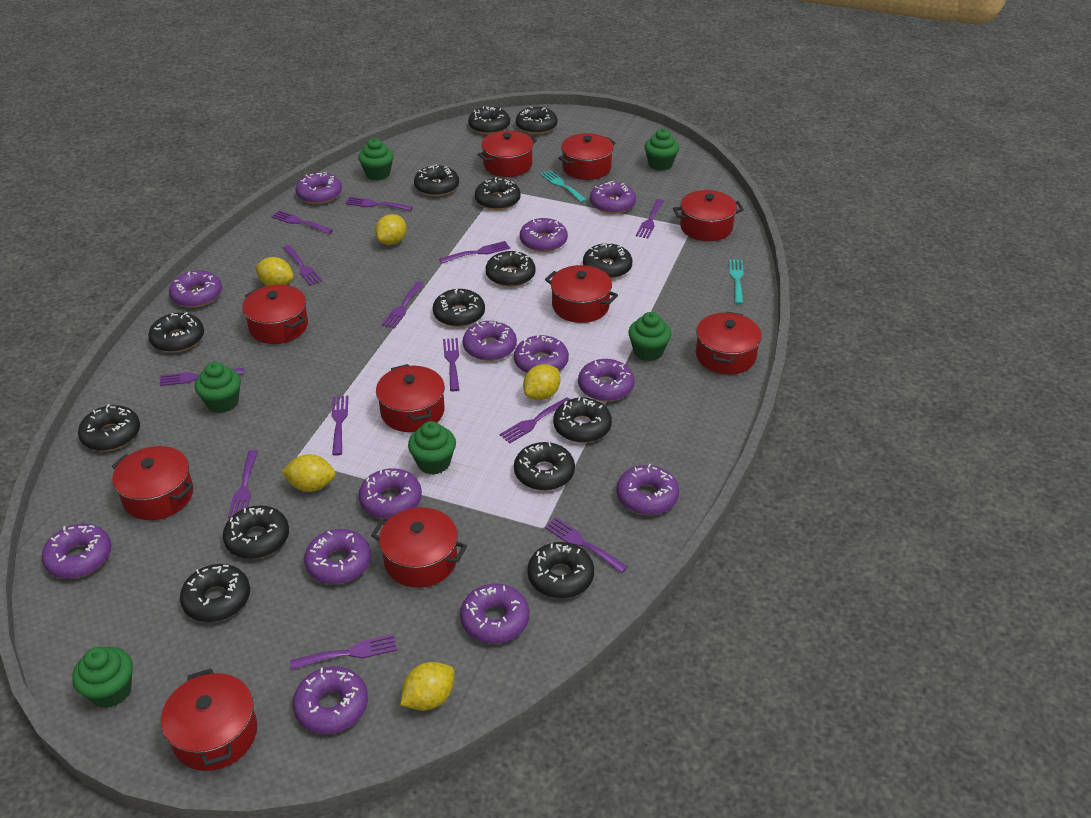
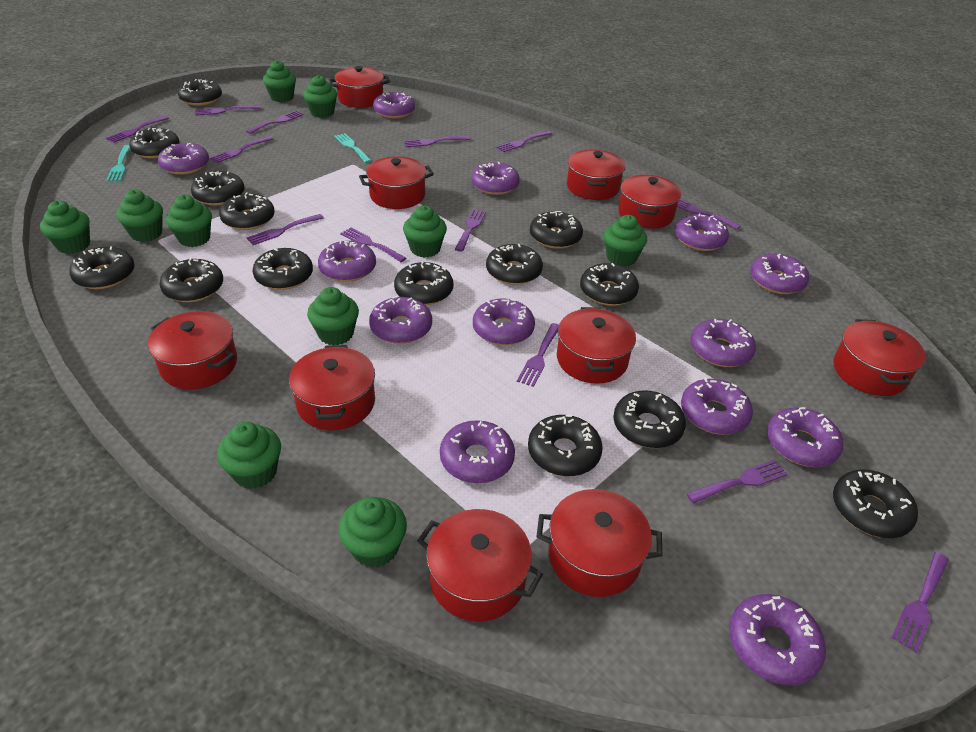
green cupcake: 6 -> 10
yellow lemon: 5 -> 0

